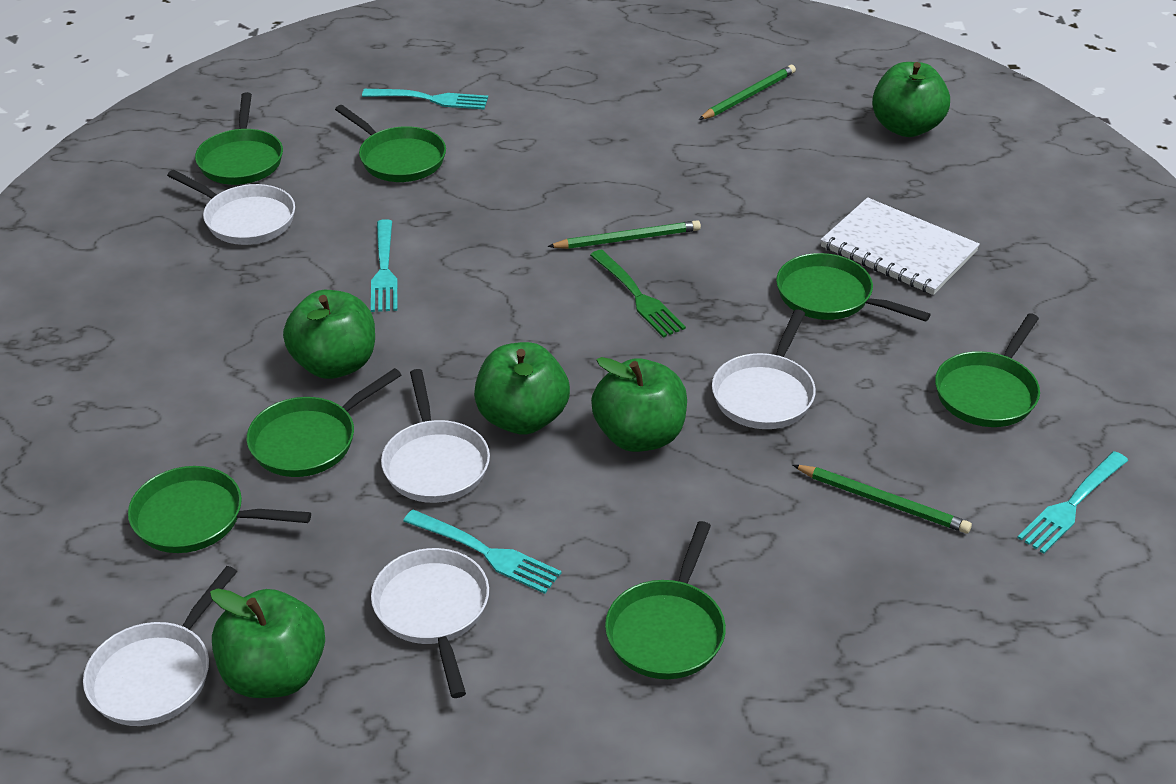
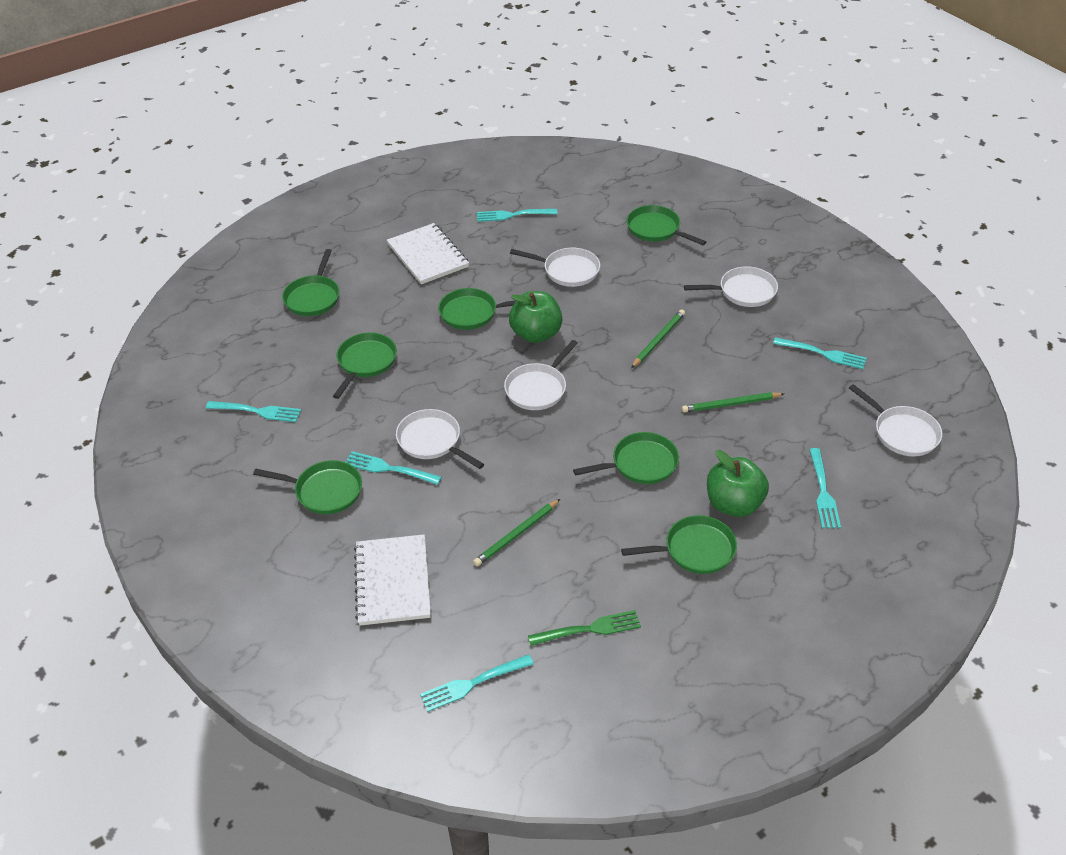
green apple: 5 -> 2
turquoise fork: 4 -> 6
white notebook: 1 -> 2

